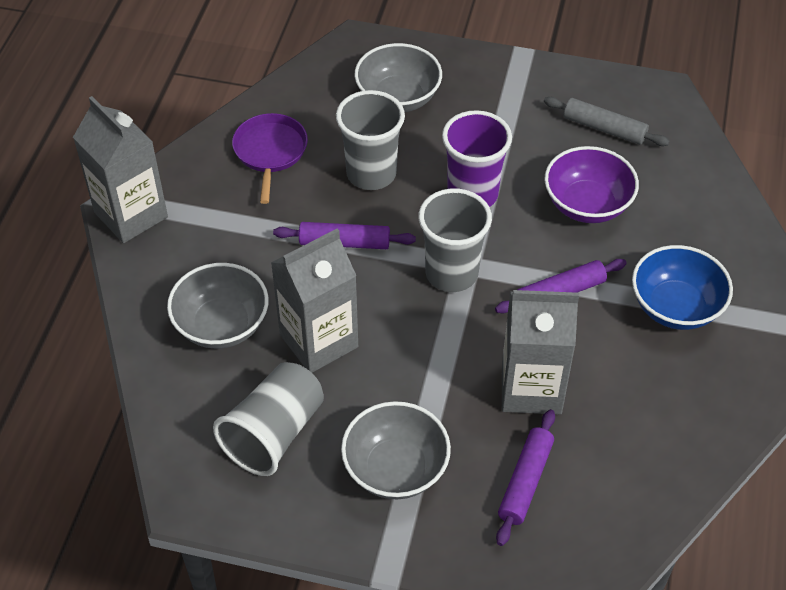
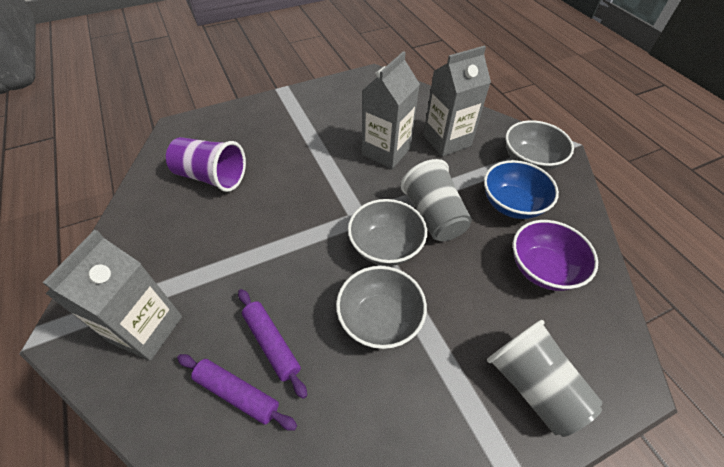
grey cup: 3 -> 2
grey rolling pin: 1 -> 0
purple pan: 1 -> 0
purple rolling pin: 3 -> 2

